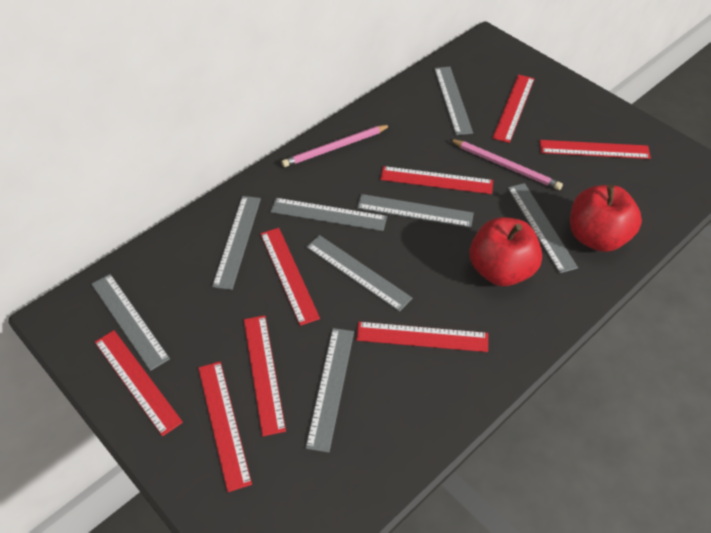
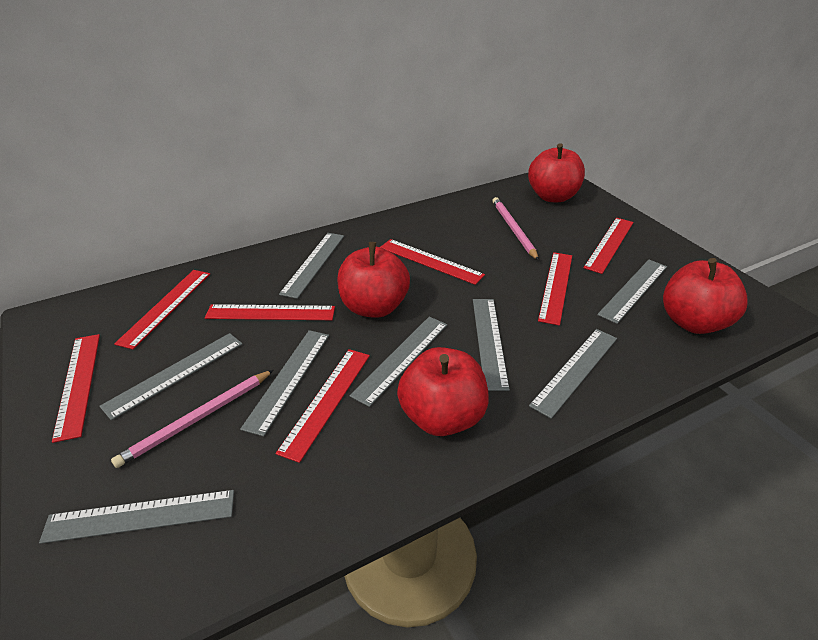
red apple: 2 -> 4
red ruler: 8 -> 7

